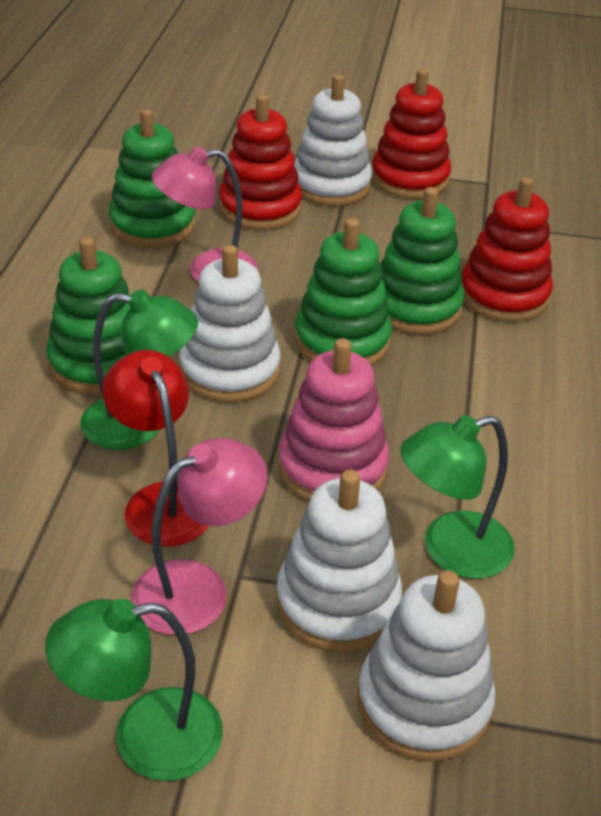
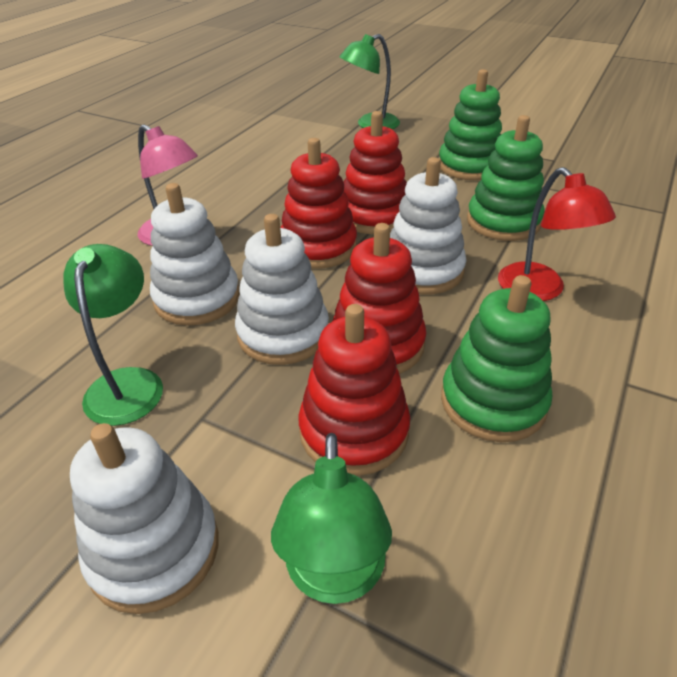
green stacking toy: 4 -> 3
pink lamp: 2 -> 1
pink stacking toy: 1 -> 0
red stacking toy: 3 -> 4

